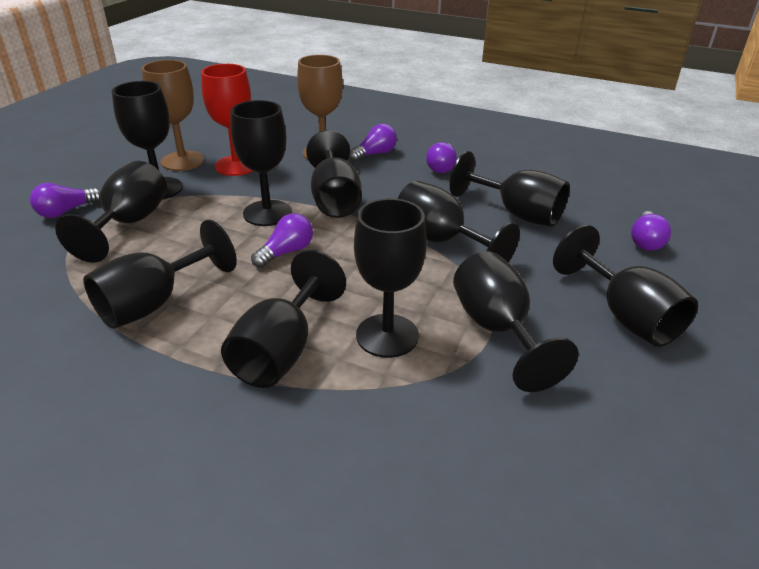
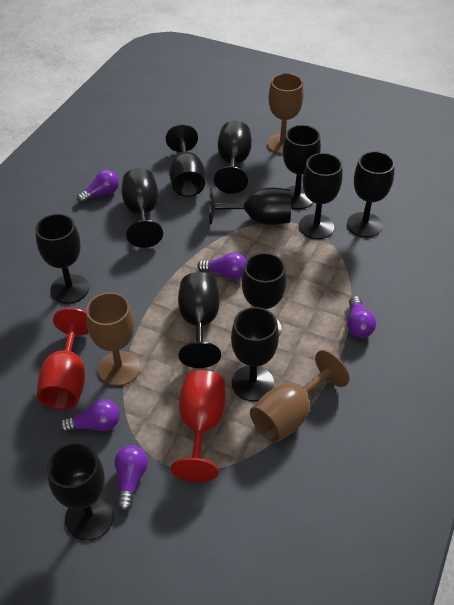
black goblet: 11 -> 12
brown goblet: 2 -> 3
red goblet: 1 -> 2

